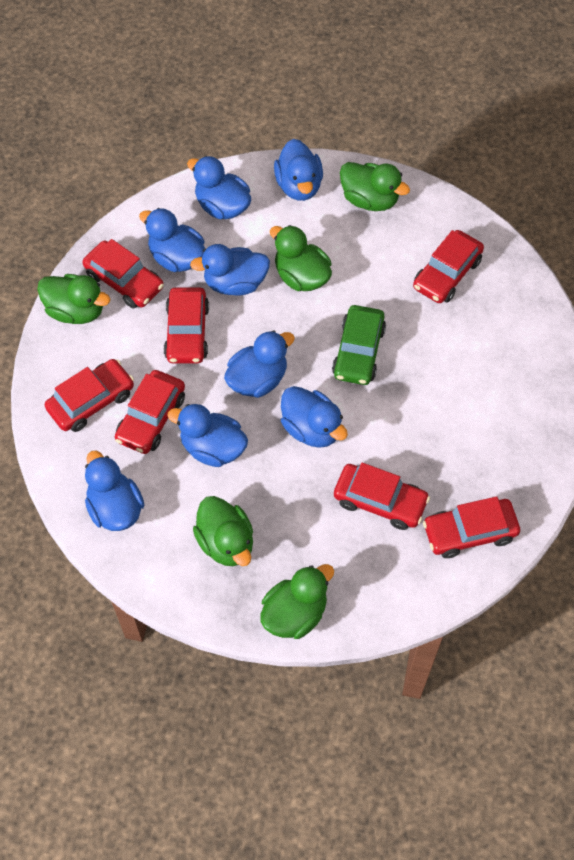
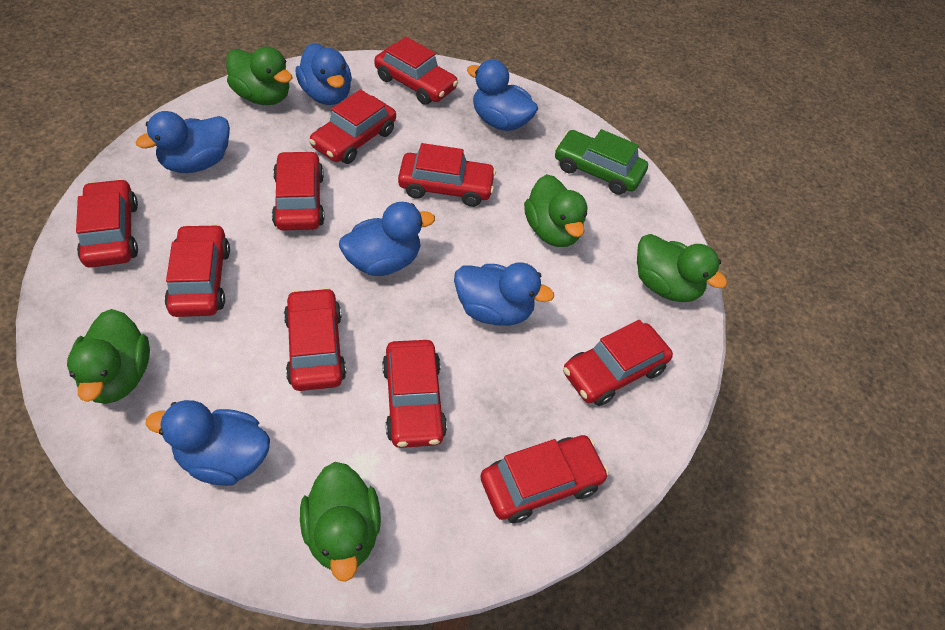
blue duck: 8 -> 6
red car: 7 -> 10

